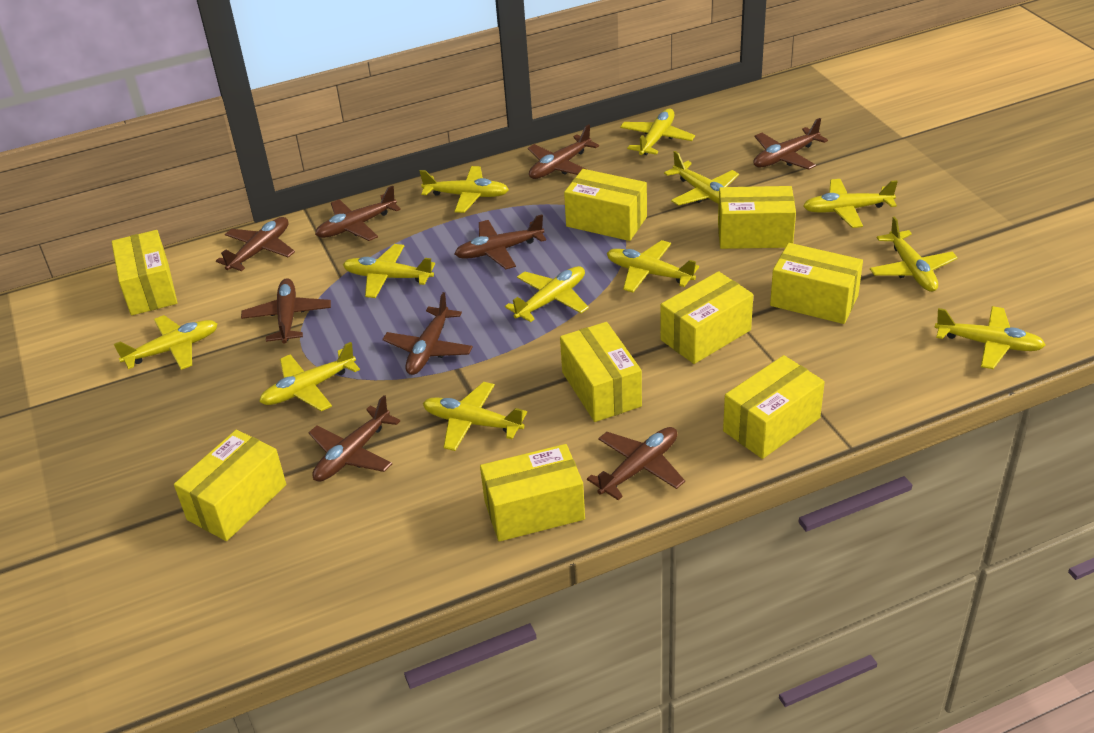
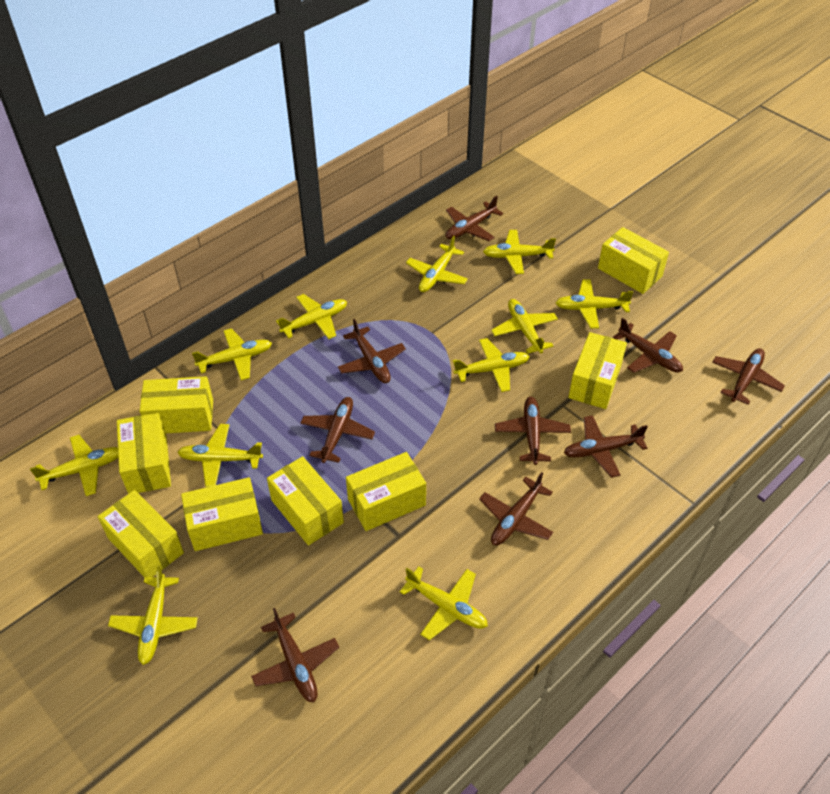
yellow box: 9 -> 8
yellow plane: 12 -> 11

